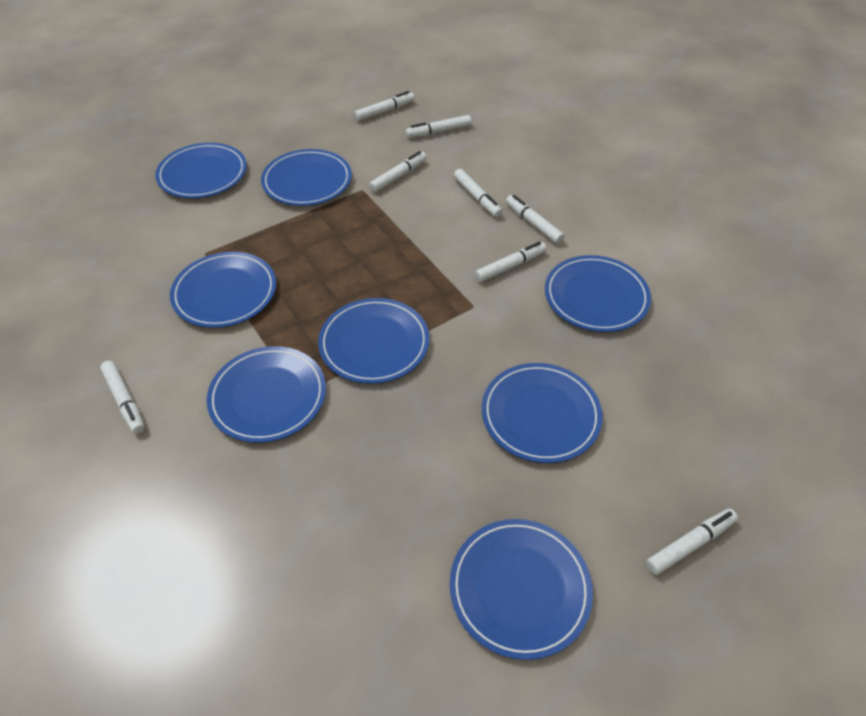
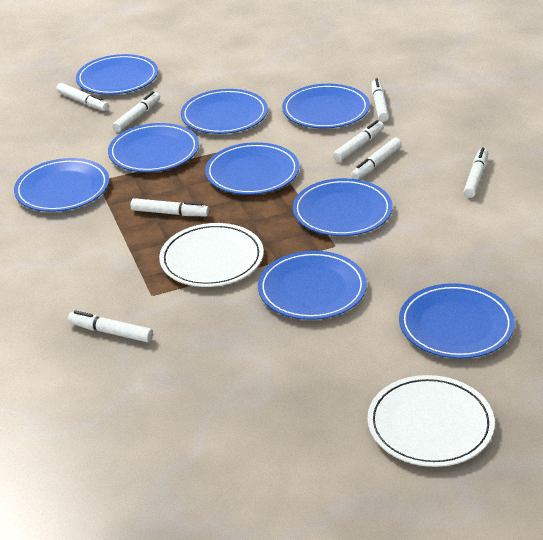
blue plate: 8 -> 9
white plate: 0 -> 2

